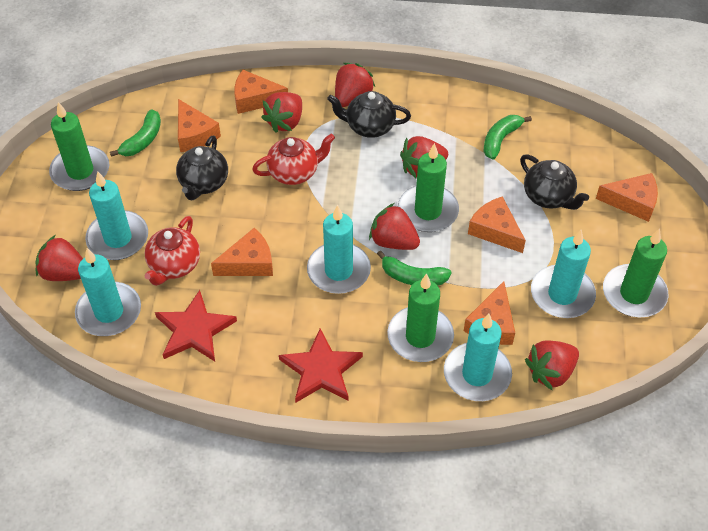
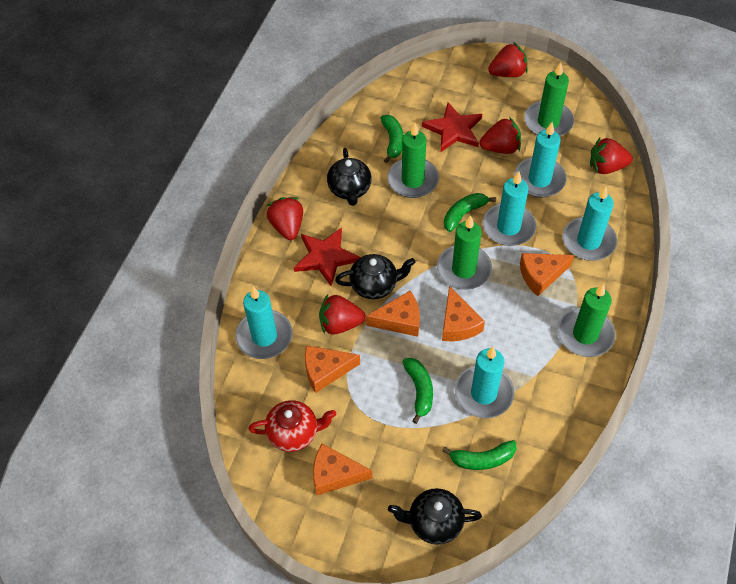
green banana: 3 -> 4
orange cheese: 6 -> 5
red strawberry: 6 -> 5
red teapot: 2 -> 1

